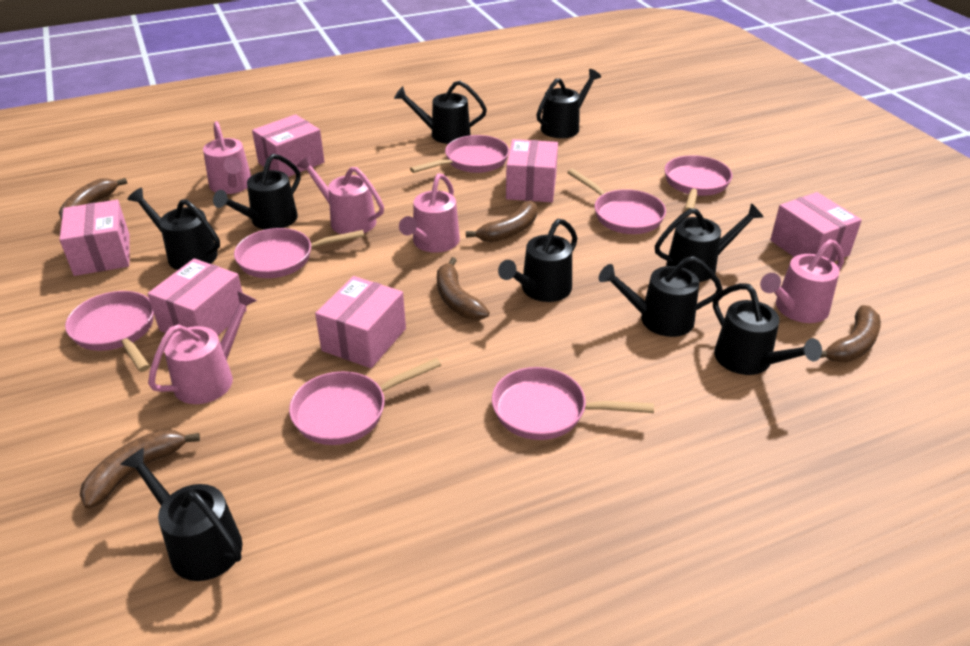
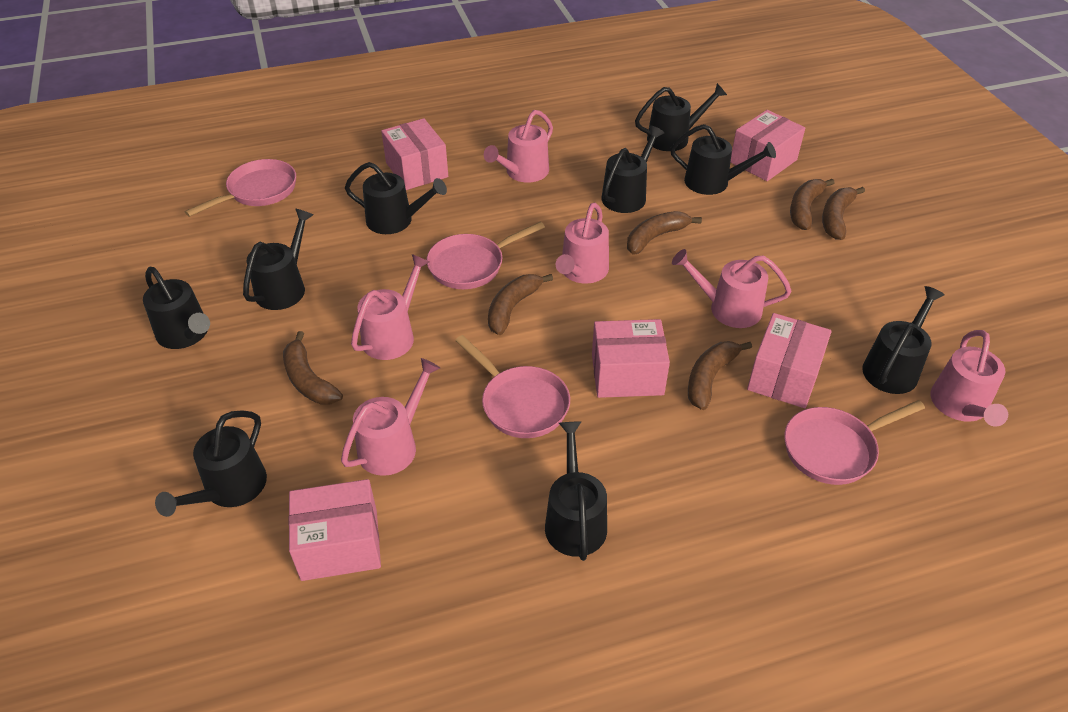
brown banana: 5 -> 6
pink box: 6 -> 5
pink pan: 7 -> 4
pink watering can: 5 -> 6

